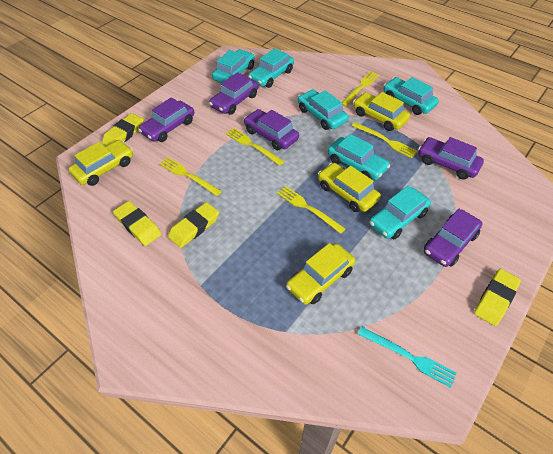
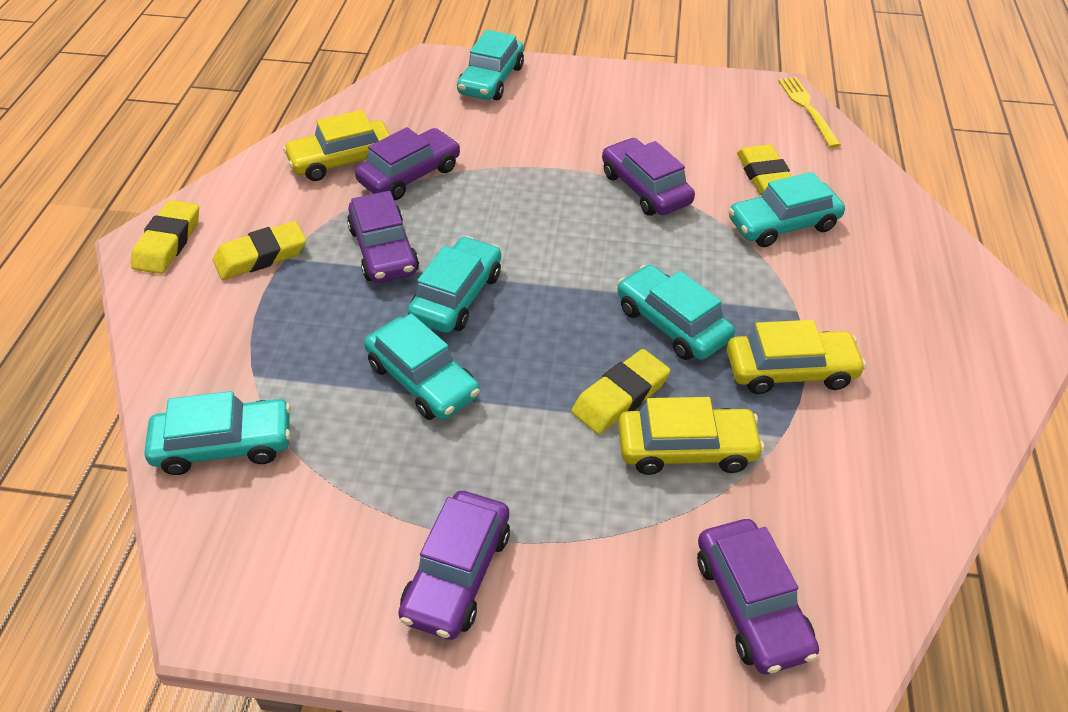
turquoise fork: 1 -> 0
yellow car: 4 -> 3
yellow fork: 5 -> 1

